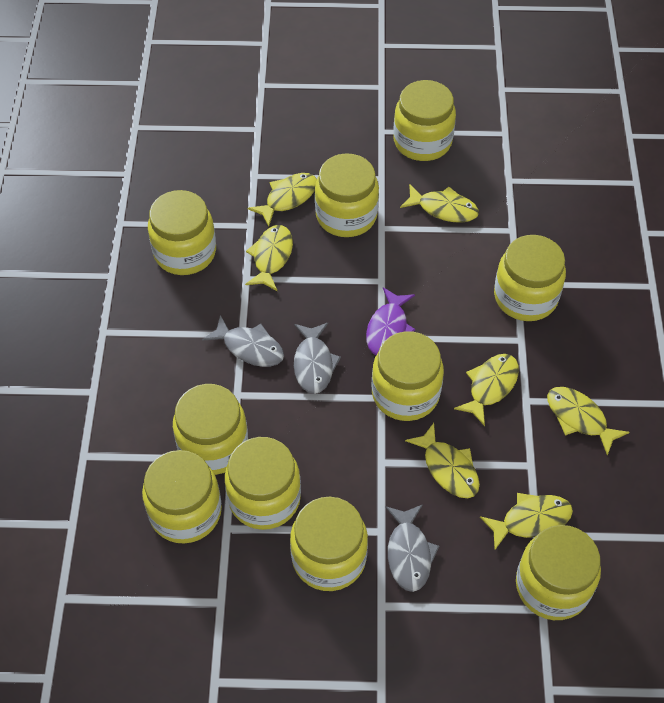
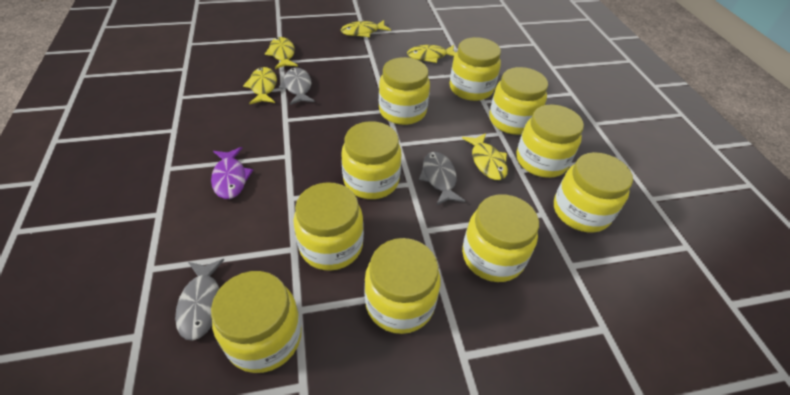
yellow fish: 7 -> 5

